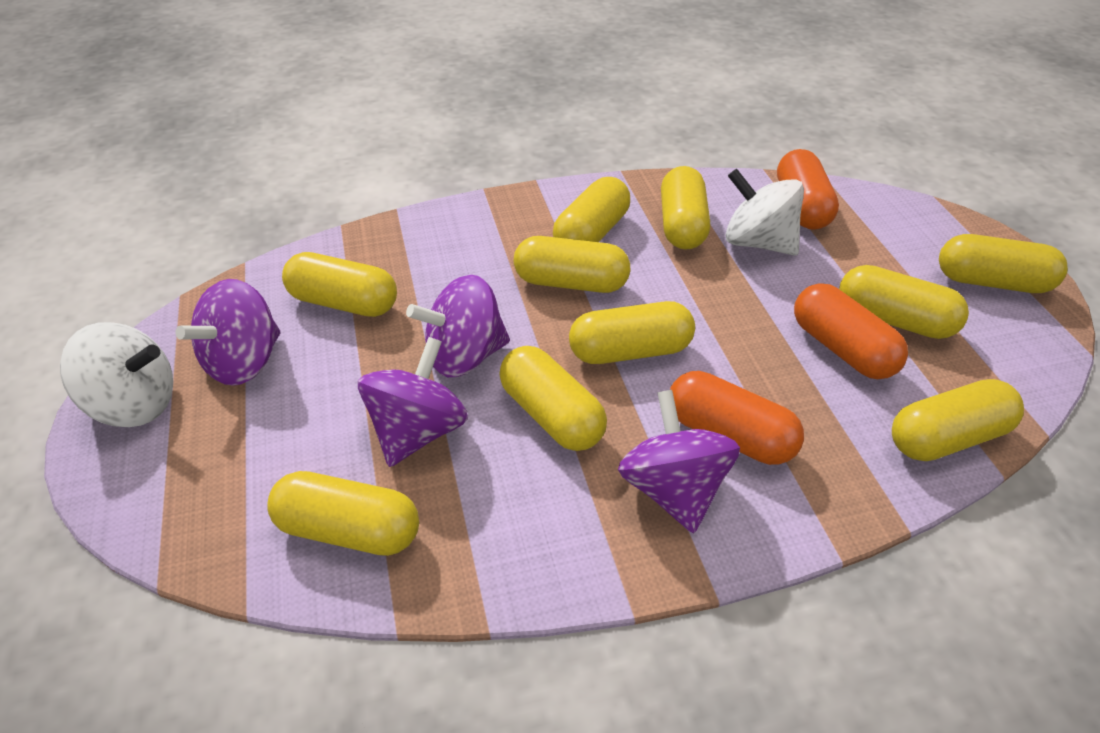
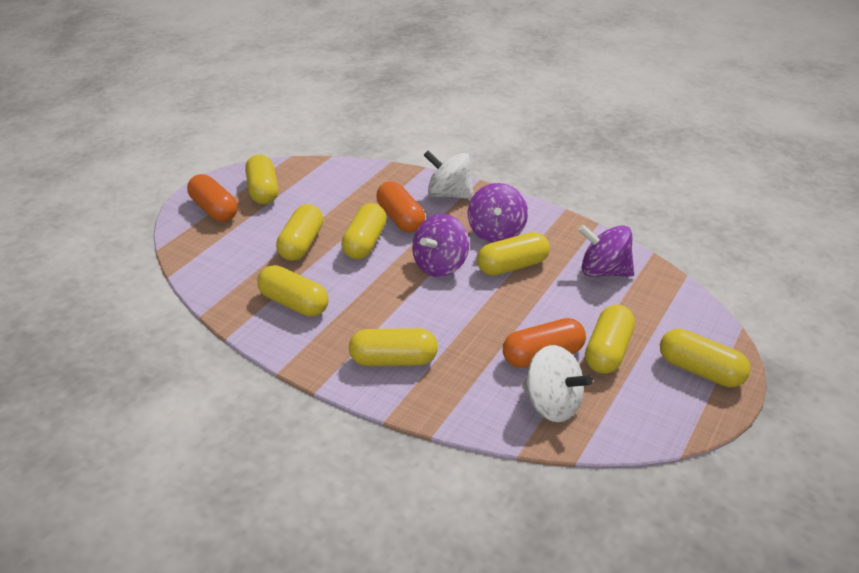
purple spinning top: 4 -> 3
yellow capsule: 10 -> 8

